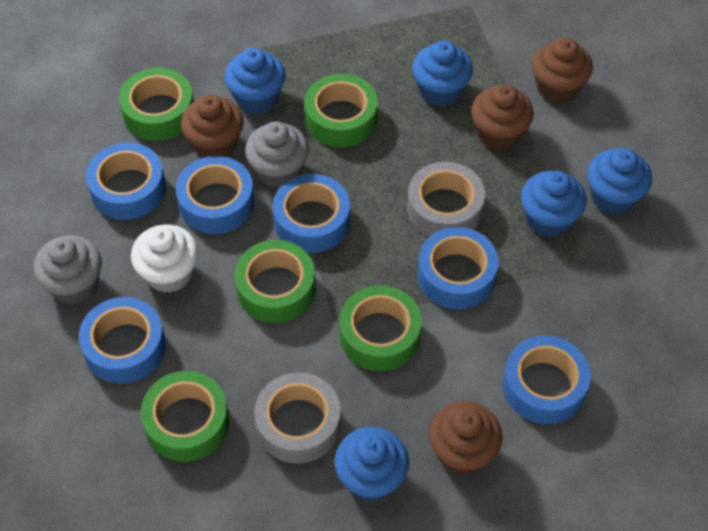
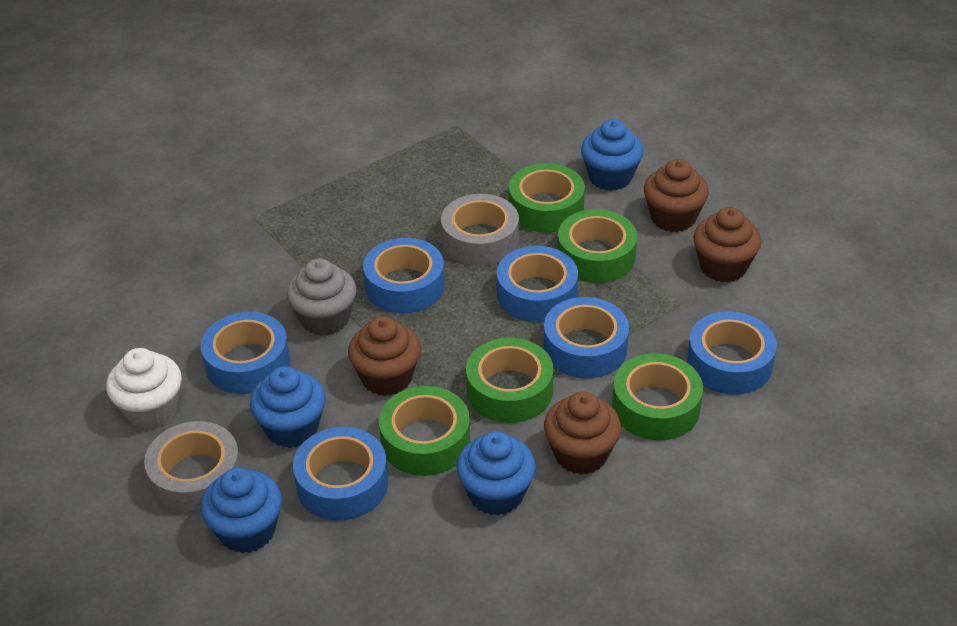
blue cupcake: 5 -> 4
grey cupcake: 2 -> 1

